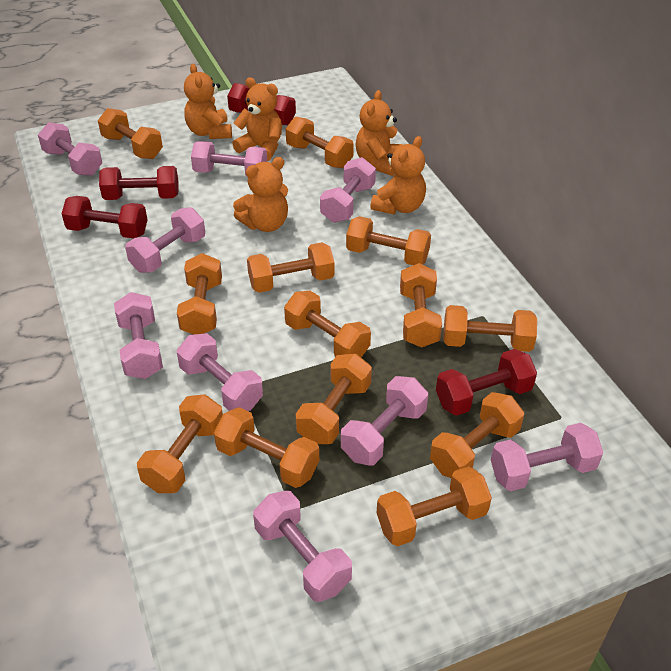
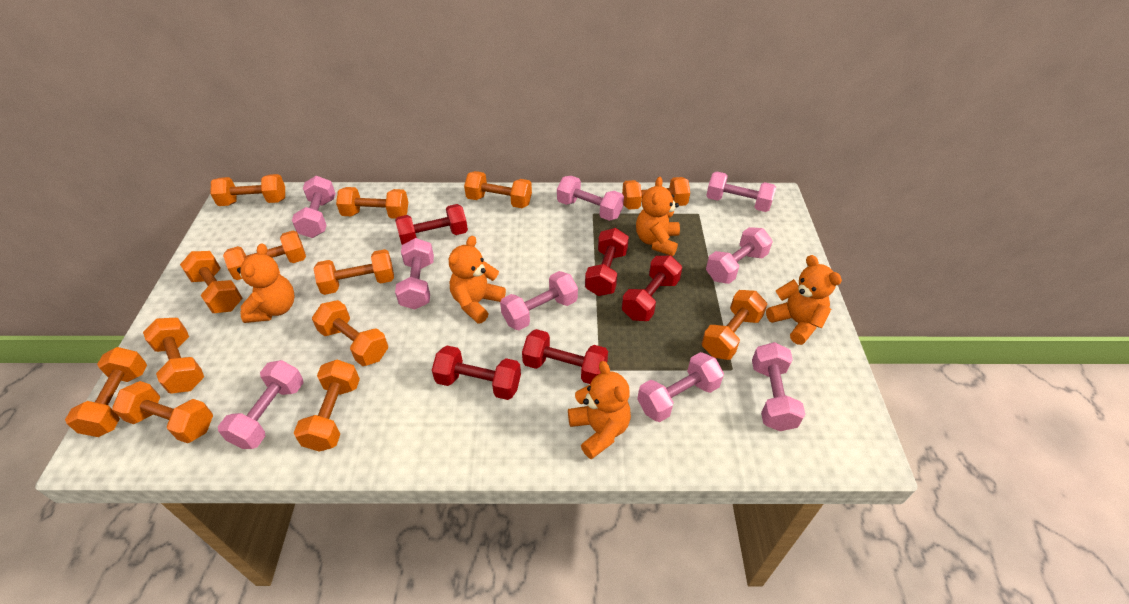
red dumbbell: 4 -> 5

